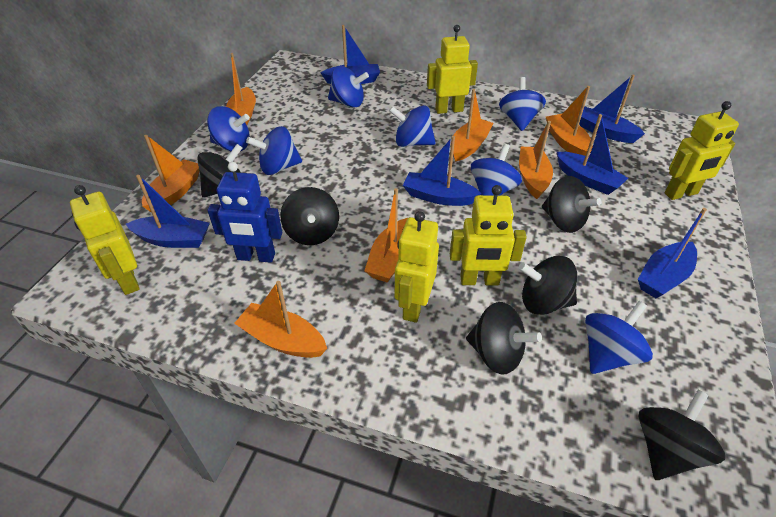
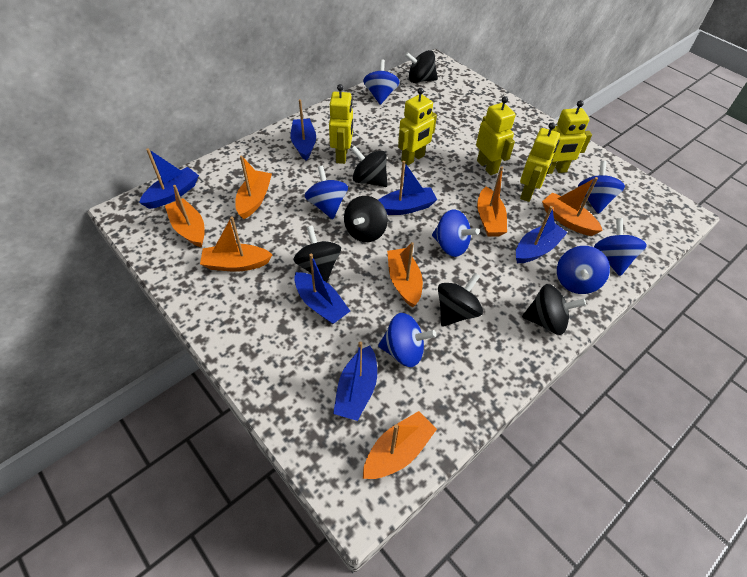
blue robot: 1 -> 0

